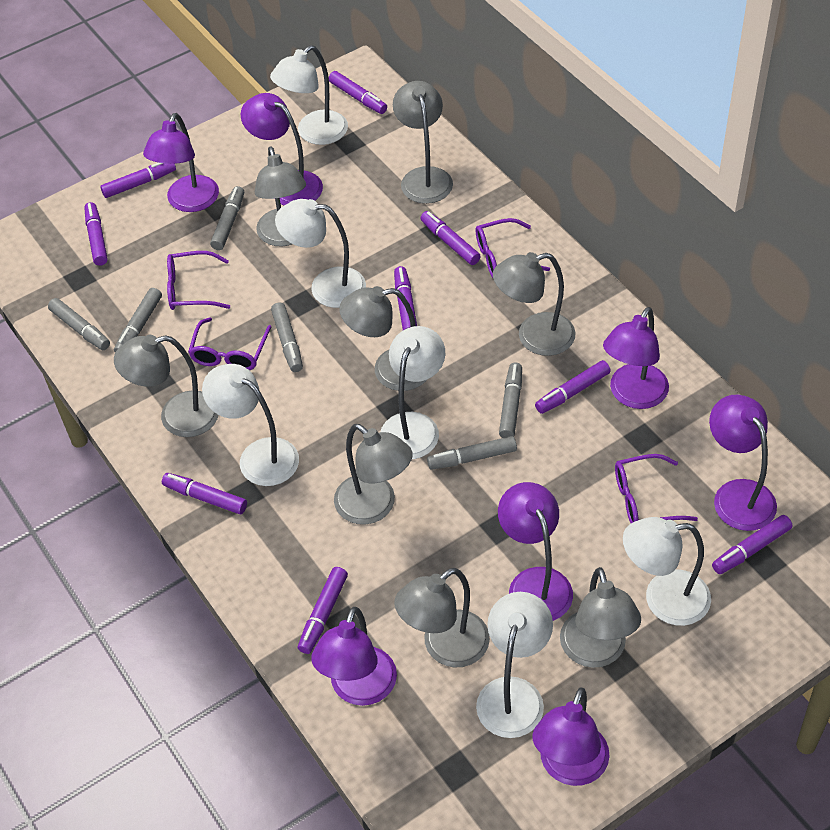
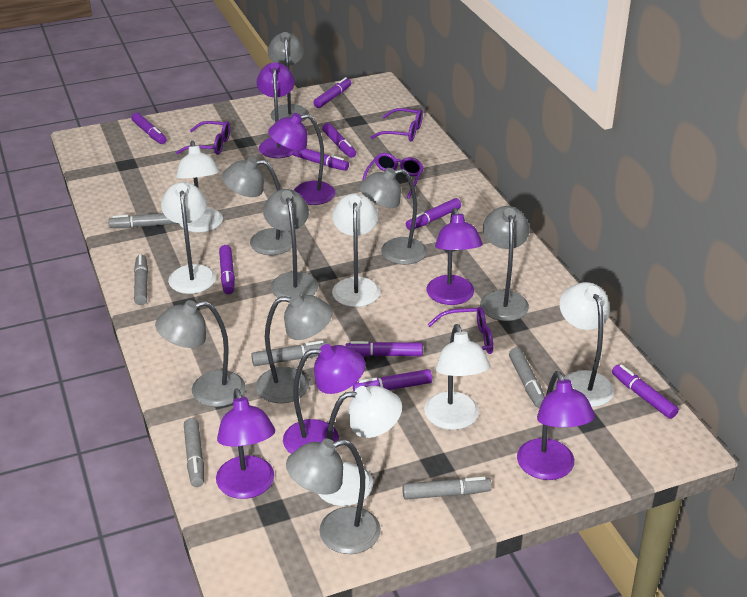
purple lamp: 7 -> 6

